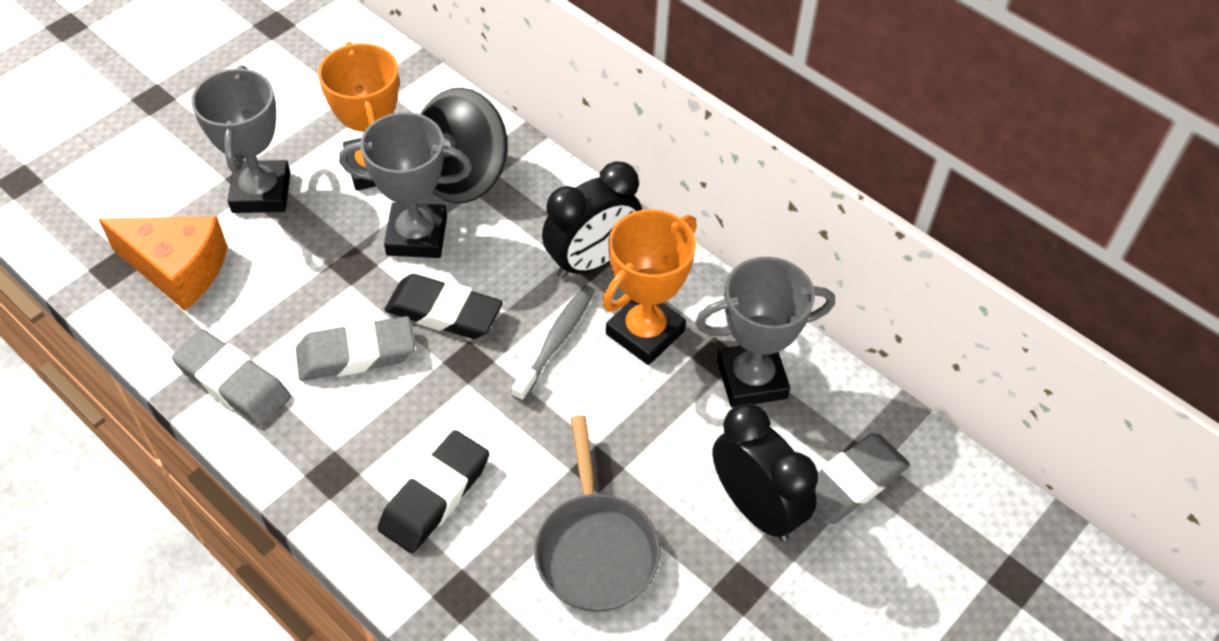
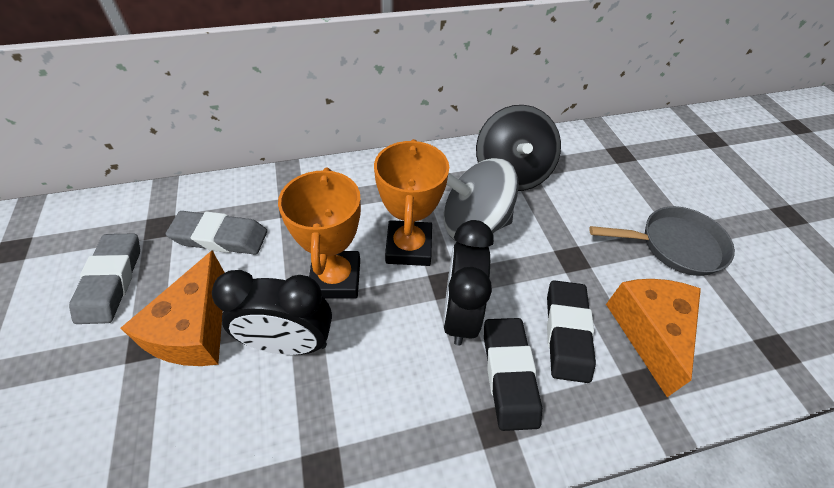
grey eraser: 3 -> 2
grey spinning top: 0 -> 1
grey toothbrush: 1 -> 0
grey trophy: 3 -> 0
orange cheese: 1 -> 2

